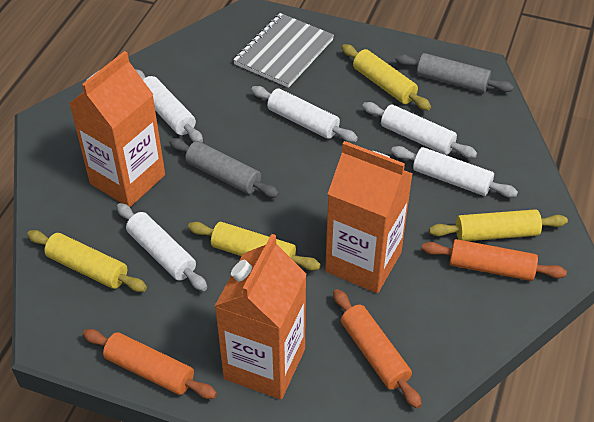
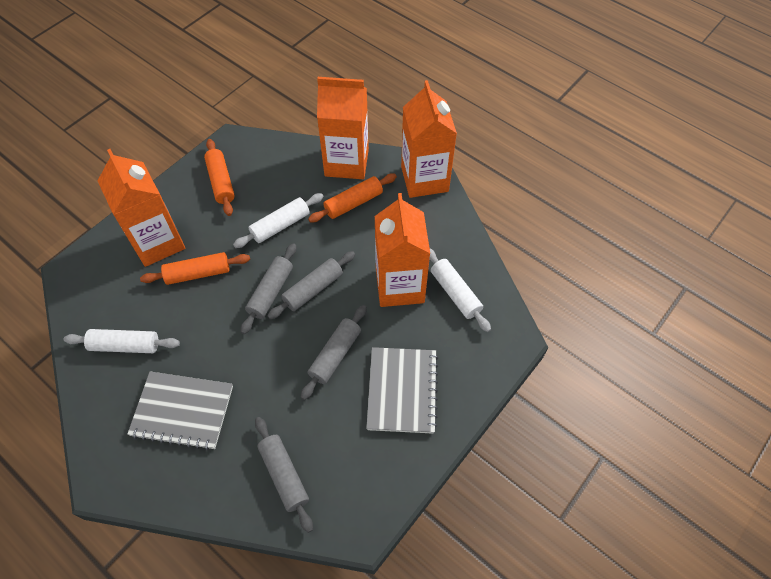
grey notebook: 1 -> 2
grey rolling pin: 2 -> 4
orange carton: 3 -> 4
white rolling pin: 5 -> 3
yellow rolling pin: 4 -> 0

